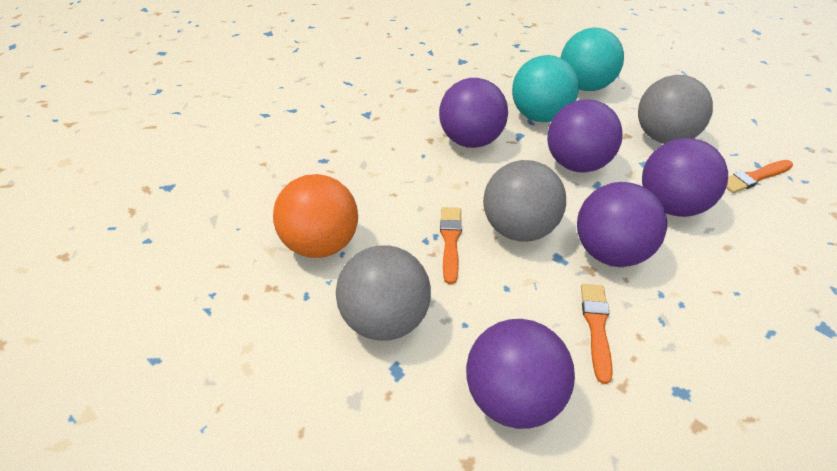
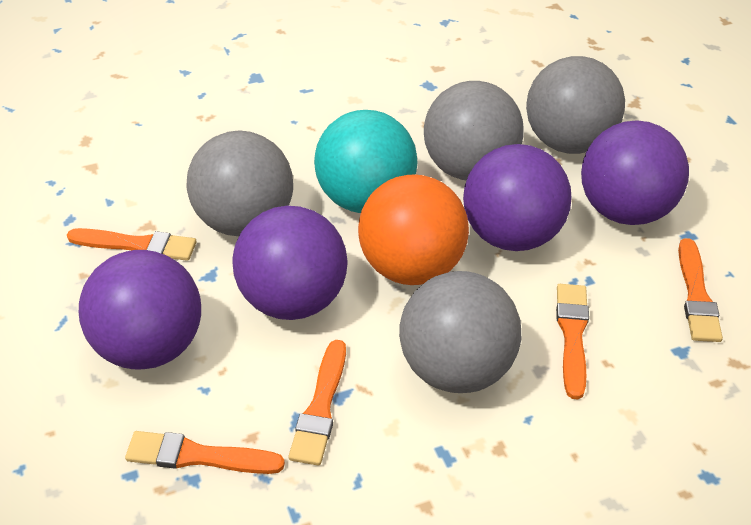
grey ball: 3 -> 4
orange brush: 3 -> 5
purple ball: 5 -> 4
turquoise ball: 2 -> 1

